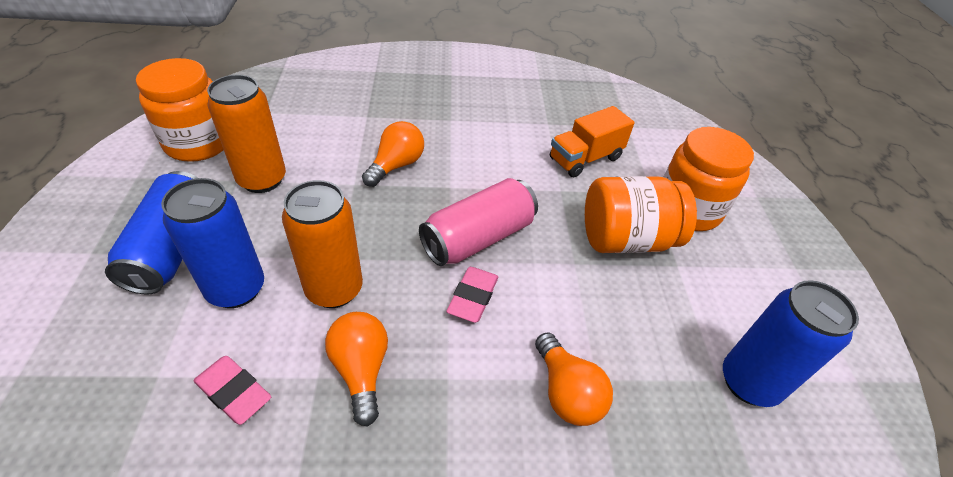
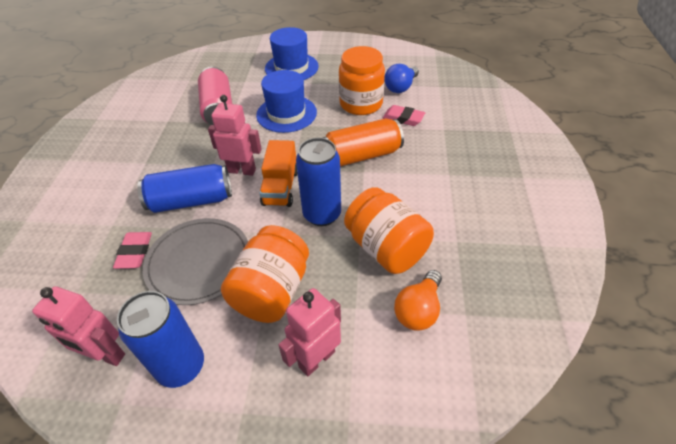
blue hat: 0 -> 2
blue light bulb: 0 -> 1
grey plate: 0 -> 1
orange can: 2 -> 1
orange light bulb: 3 -> 1
pink robot: 0 -> 3

